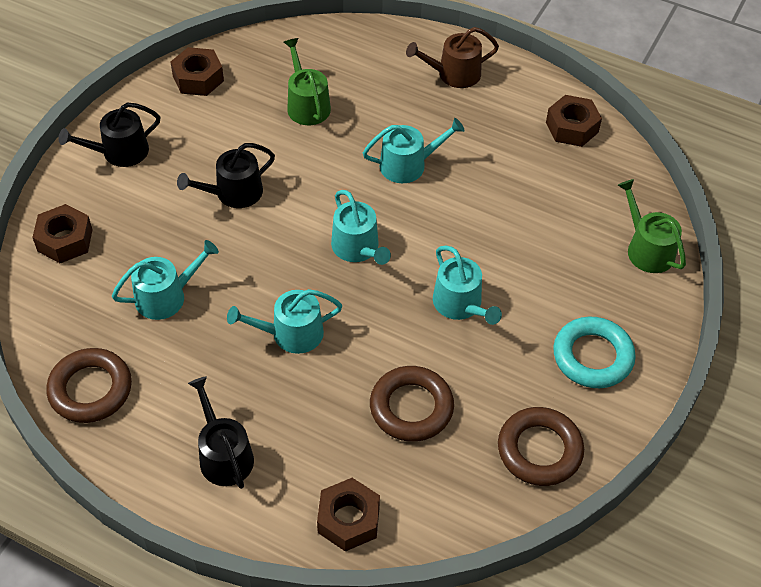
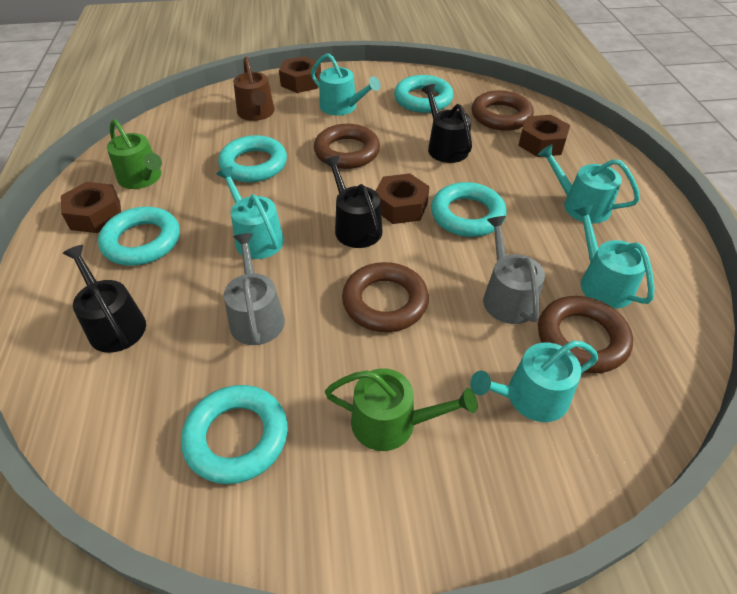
brown ring: 3 -> 4
grey watering can: 0 -> 2
turquoise ring: 1 -> 5

